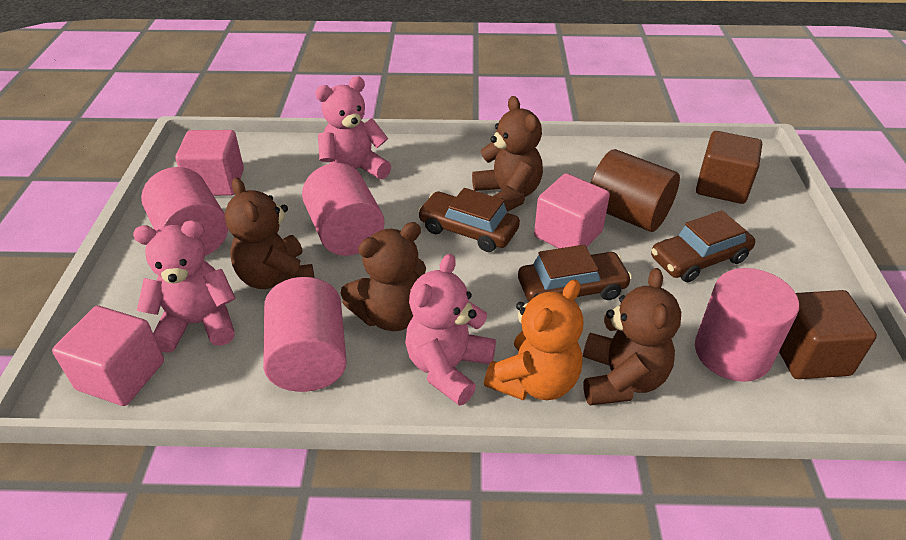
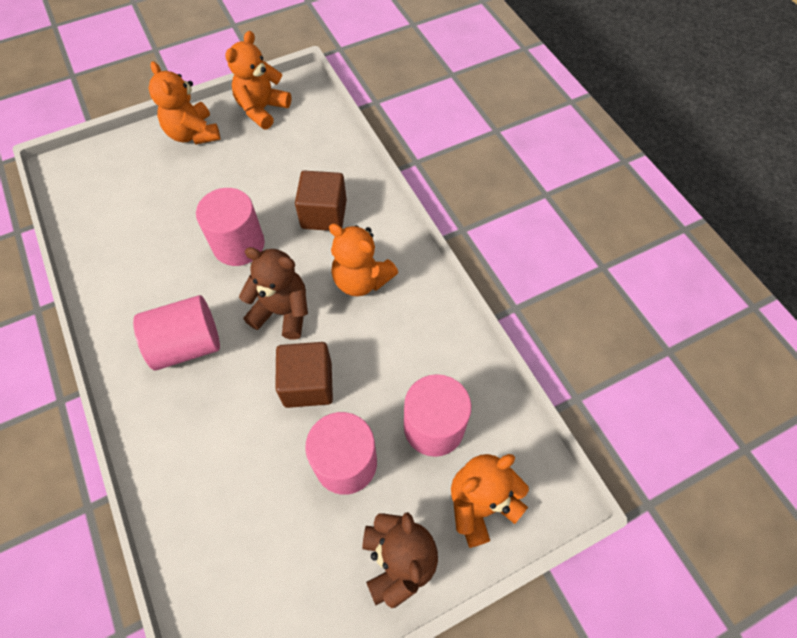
brown car: 3 -> 0
brown cylinder: 1 -> 0
brown teddy bear: 4 -> 2
orange teddy bear: 1 -> 4
pink cube: 3 -> 0
pink teddy bear: 3 -> 0

